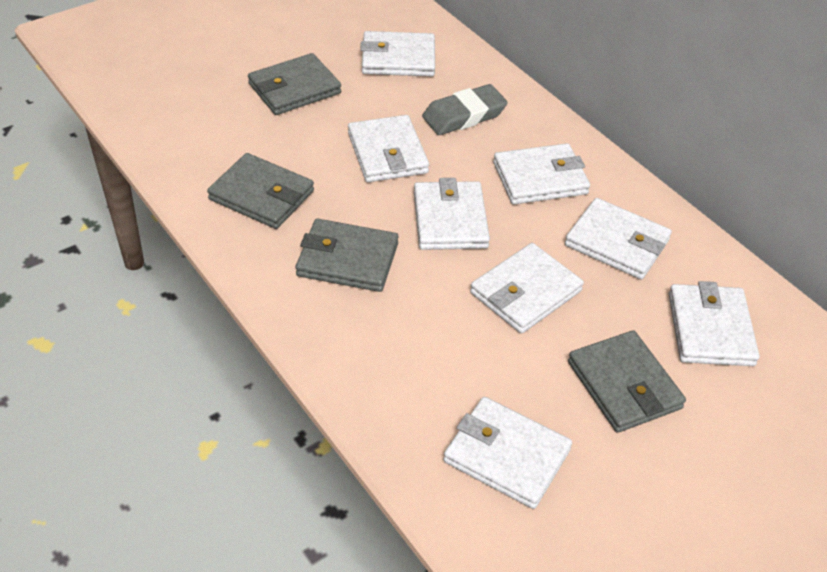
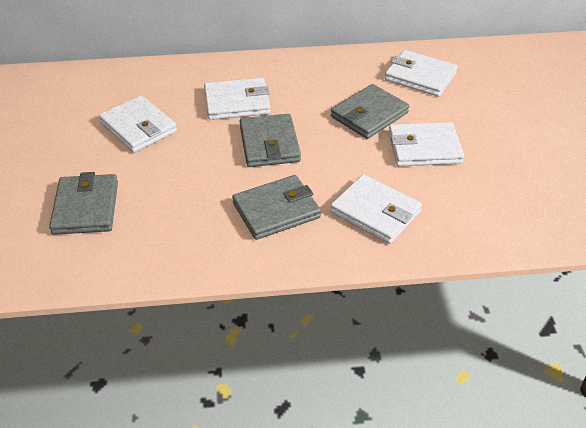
grey eraser: 1 -> 0
white wallet: 8 -> 5

